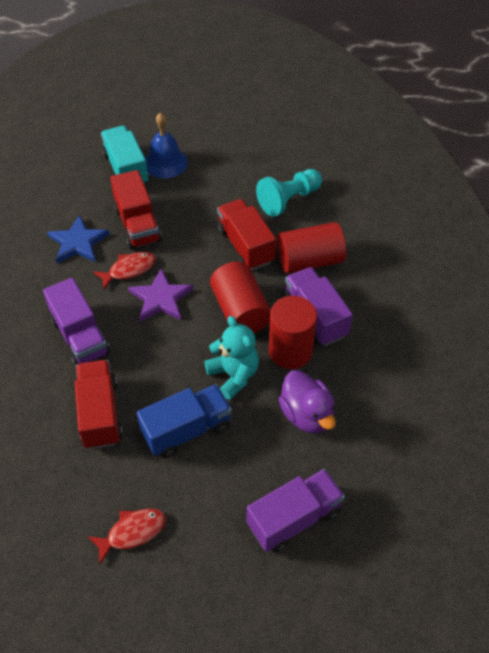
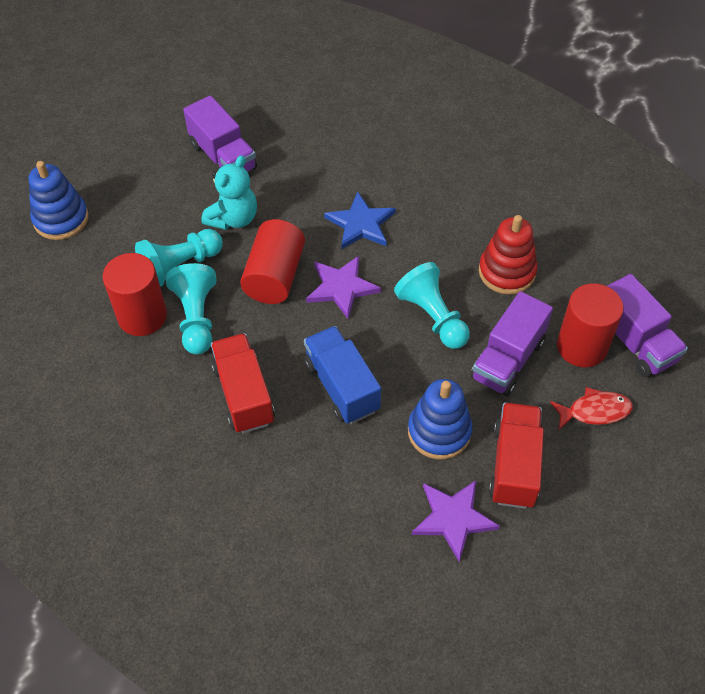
blue bell: 1 -> 0
blue stacking toy: 0 -> 2
purple duck: 1 -> 0
purple star: 1 -> 2
red fish: 2 -> 1
red stacking toy: 0 -> 1
red truck: 3 -> 2
turquoise pawn: 1 -> 3
turquoise truck: 1 -> 0

